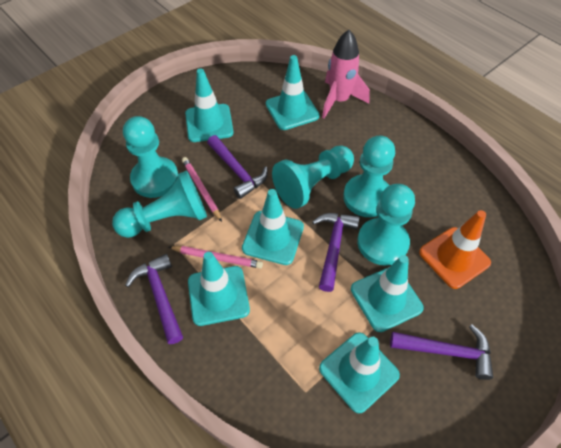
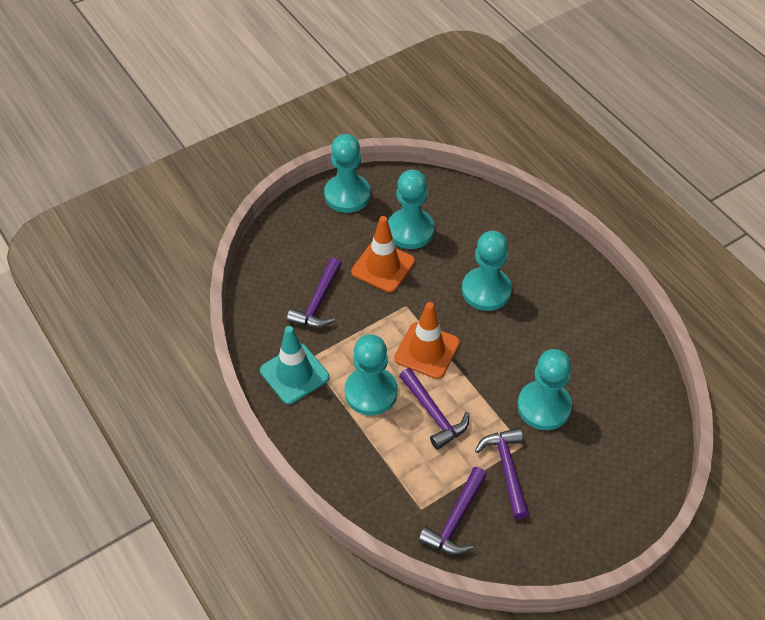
orange traffic cone: 1 -> 2
pink pencil: 2 -> 0
pink rocket: 1 -> 0
turquoise traffic cone: 6 -> 1

